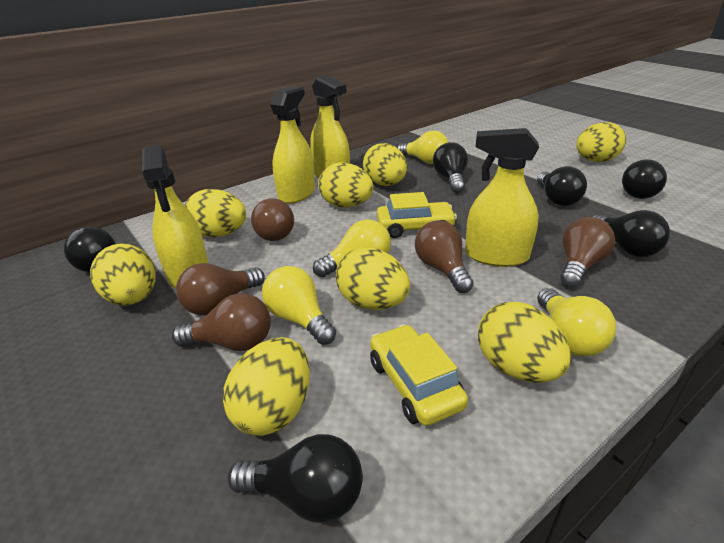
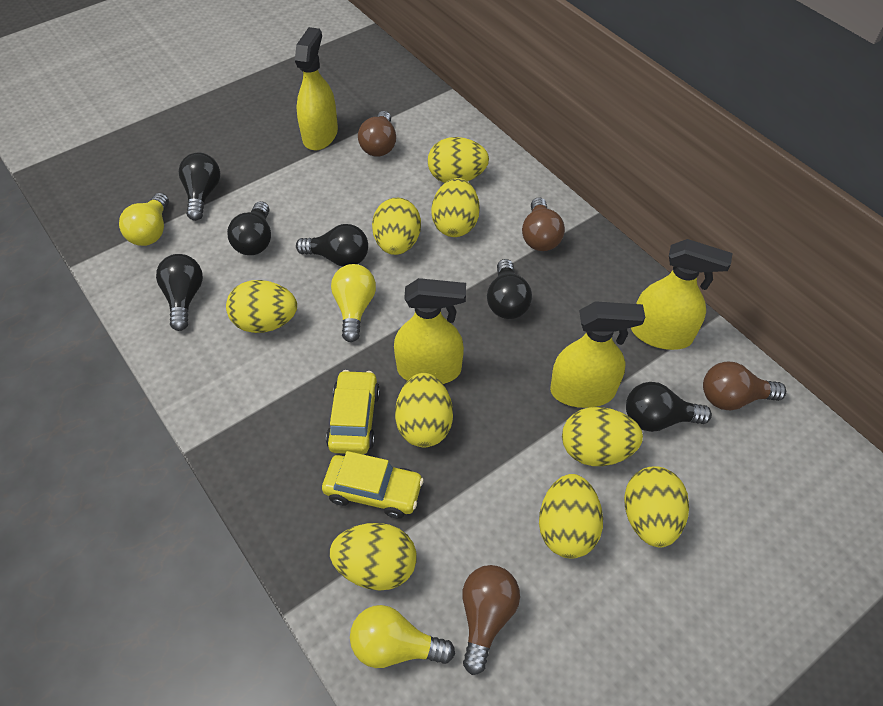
brown light bulb: 5 -> 4
yellow egg: 8 -> 9
yellow light bulb: 4 -> 3

